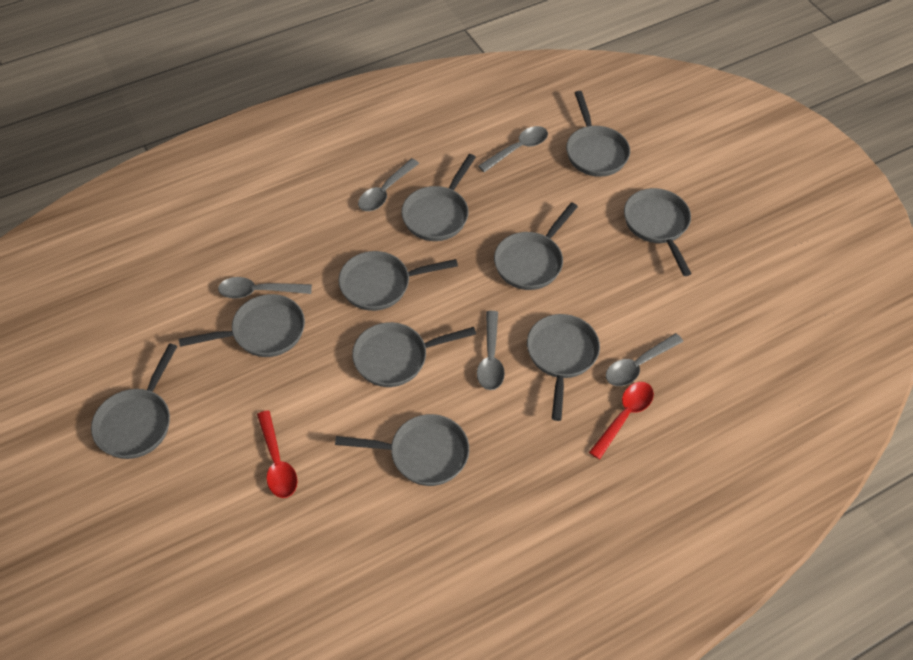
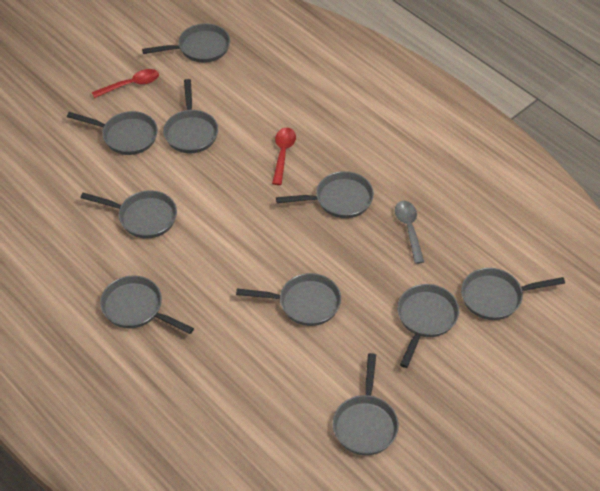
grey spoon: 5 -> 1

